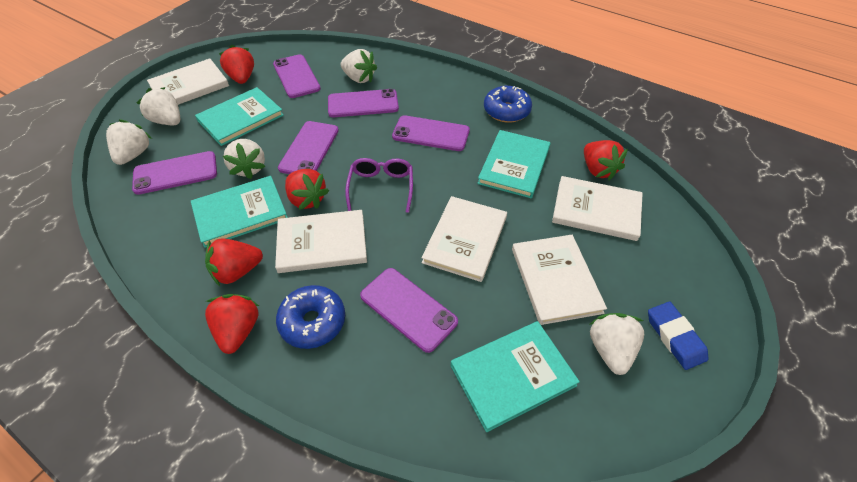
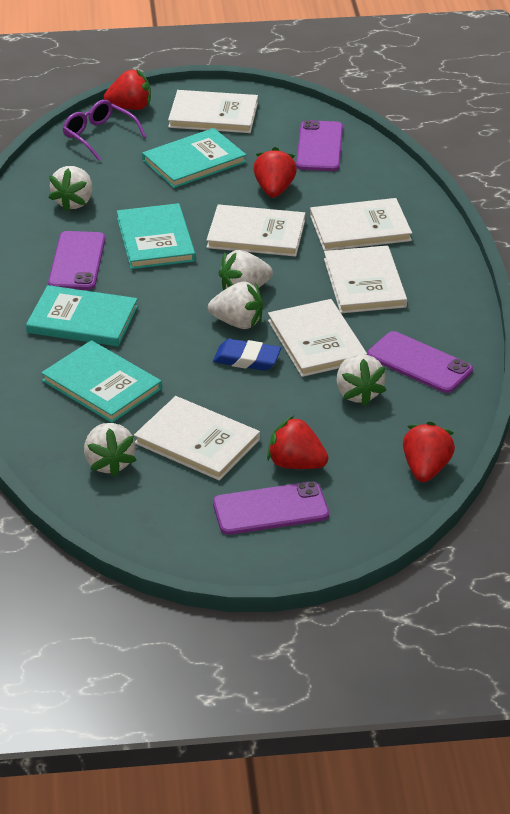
blue donut: 2 -> 0
purple phone: 6 -> 4
red strawberry: 5 -> 4
white book: 5 -> 6

